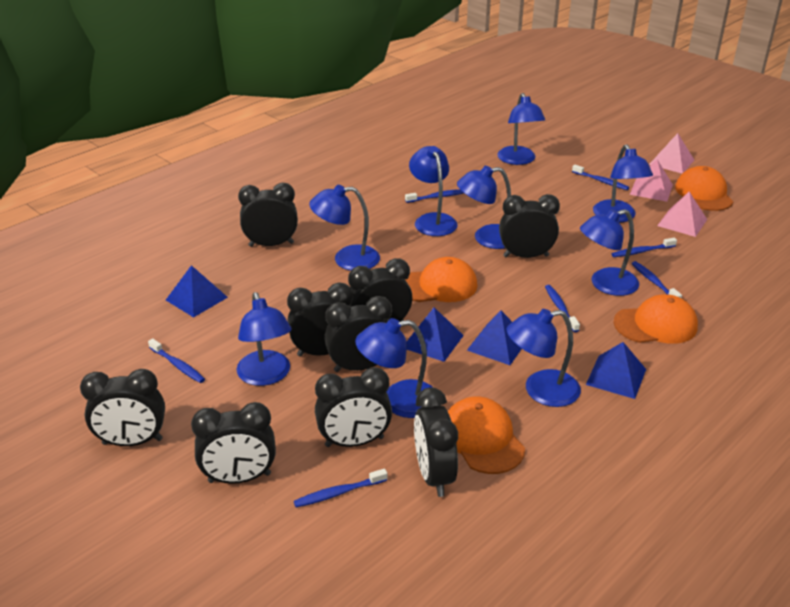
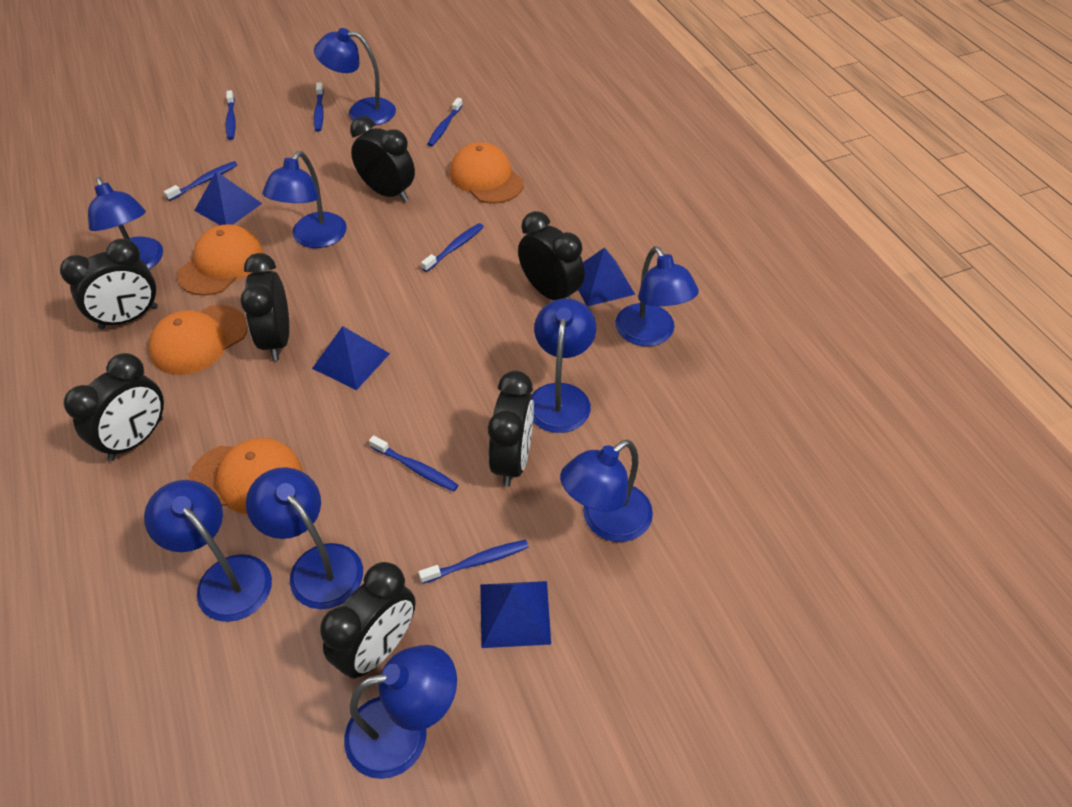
black clock: 9 -> 7
pink pyramid: 3 -> 0

